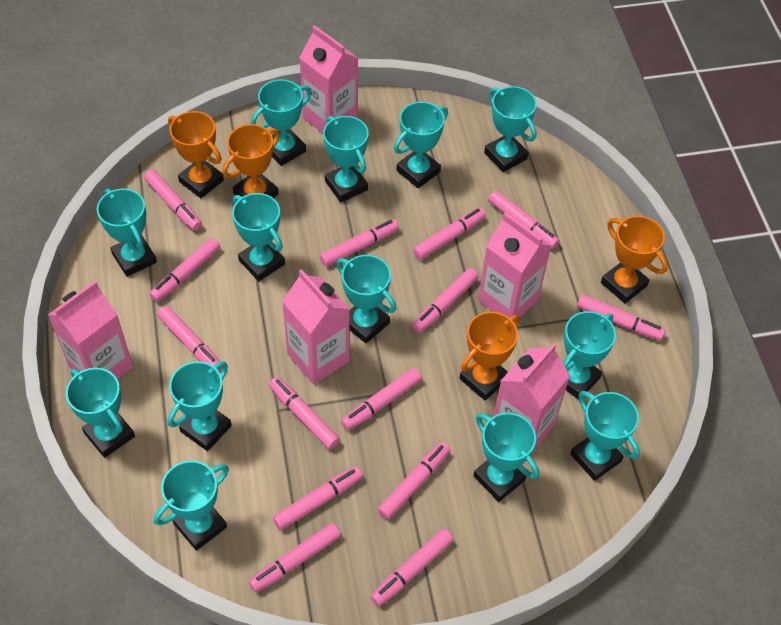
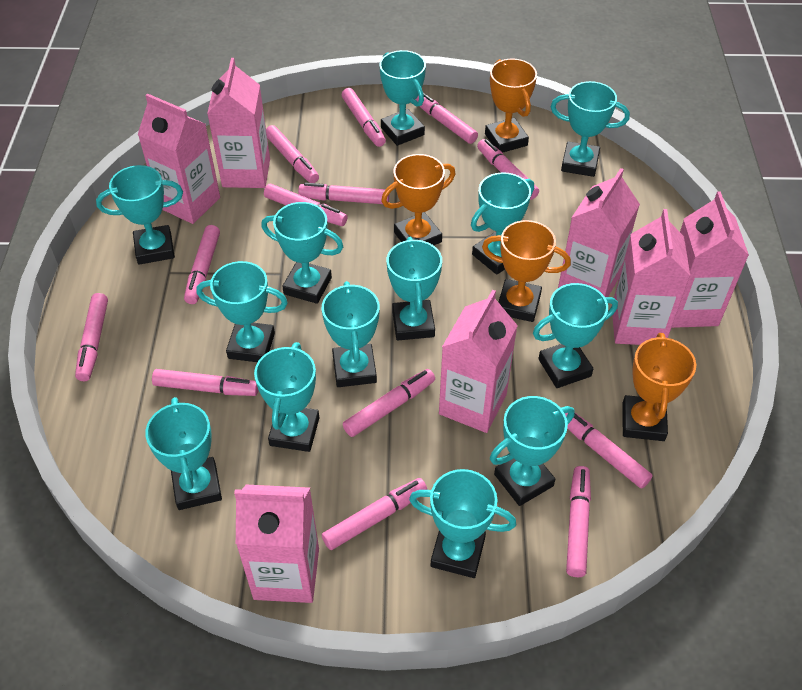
pink carton: 5 -> 7
pink marker: 14 -> 13

